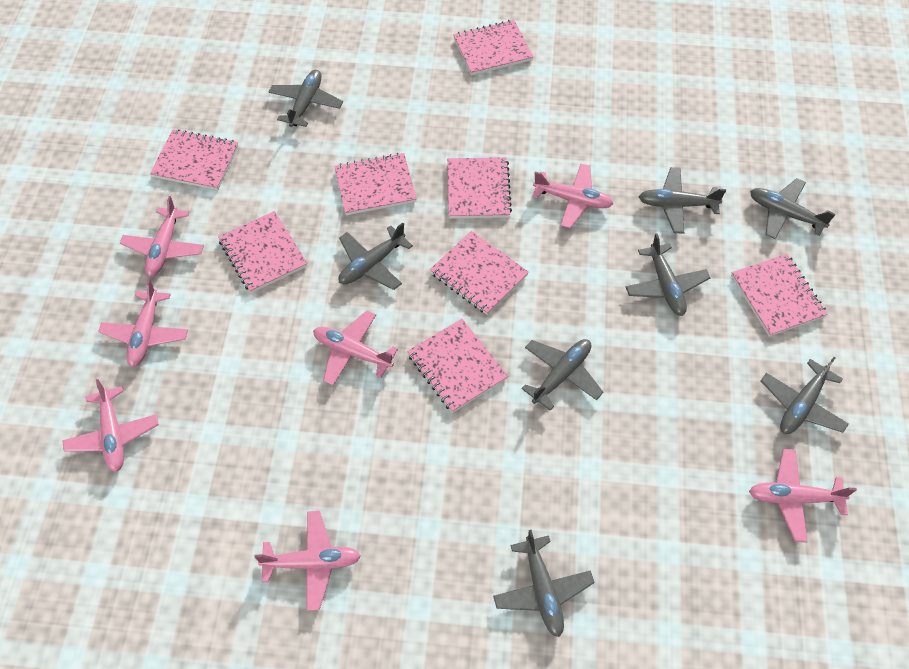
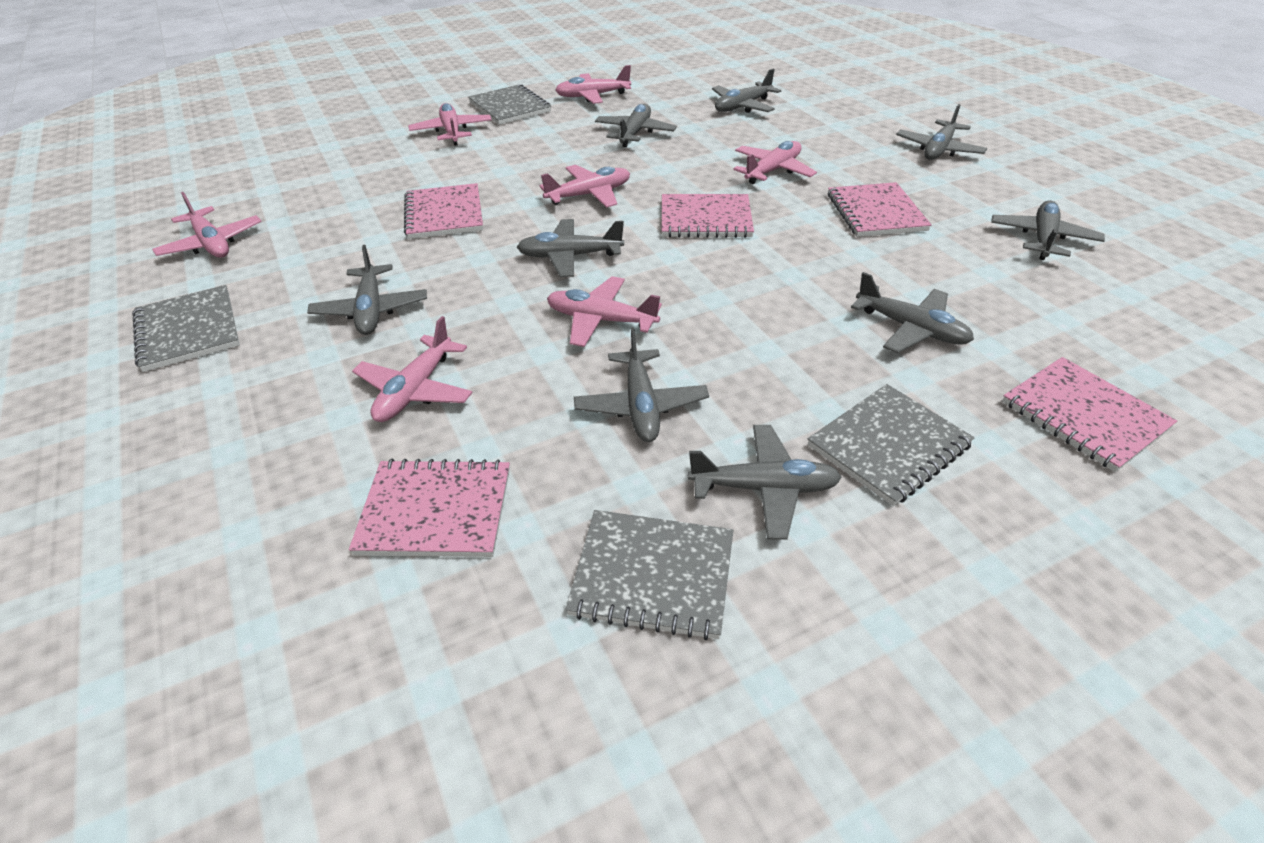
grey notebook: 0 -> 4
grey plane: 8 -> 9
pink notebook: 8 -> 5

